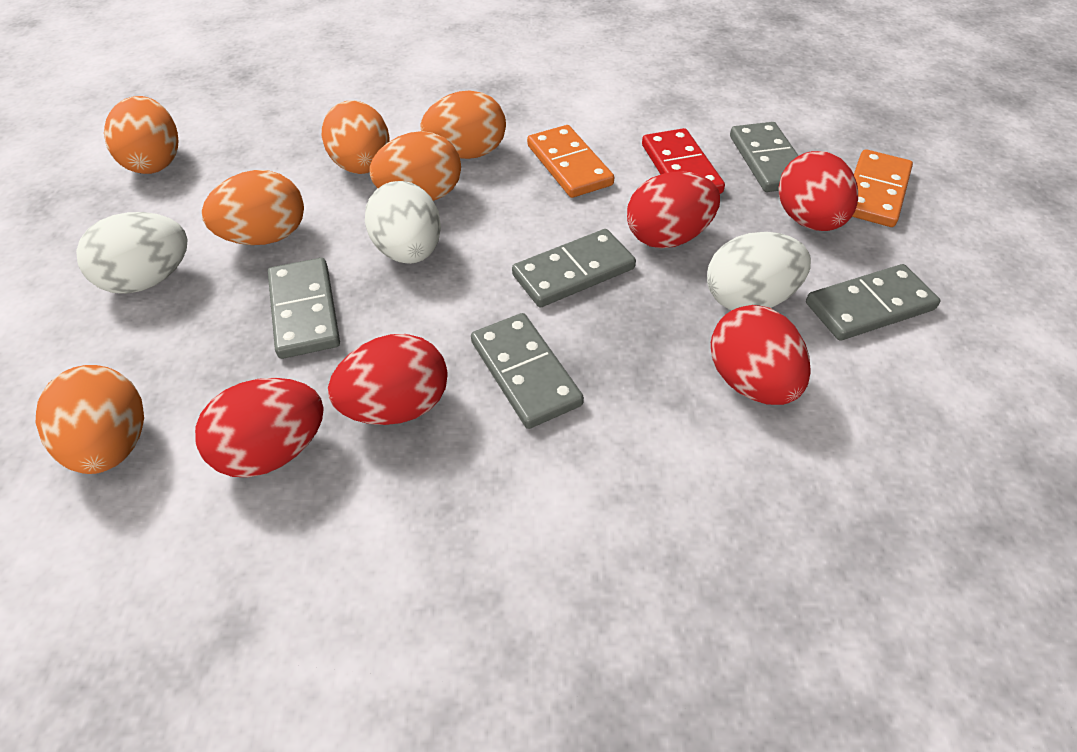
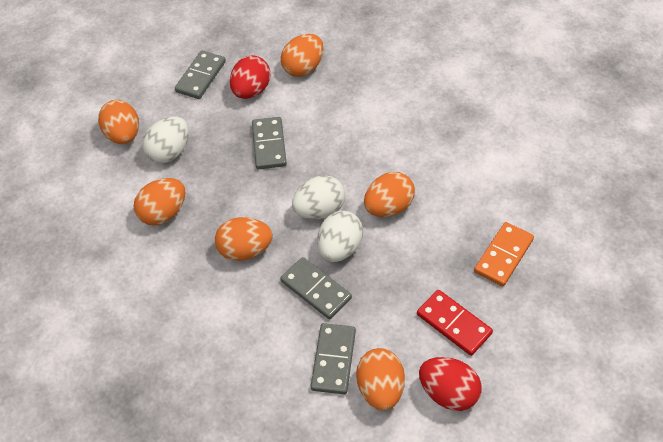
grey domino: 5 -> 4
orange domino: 2 -> 1
red egg: 5 -> 2

